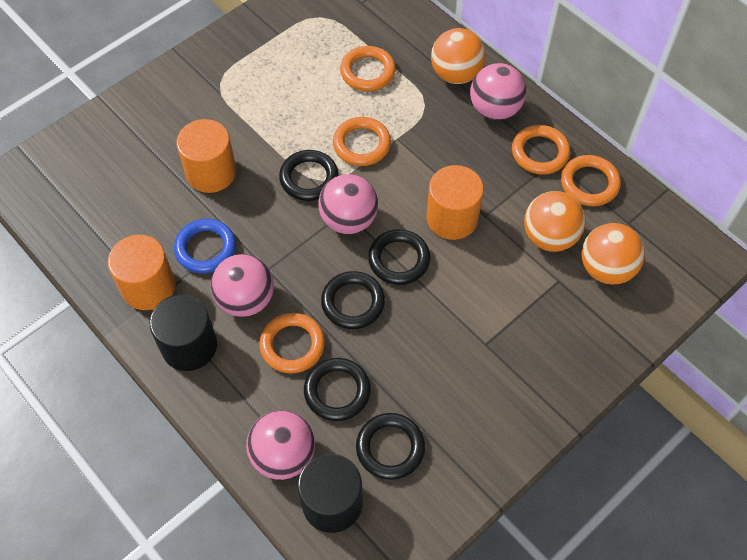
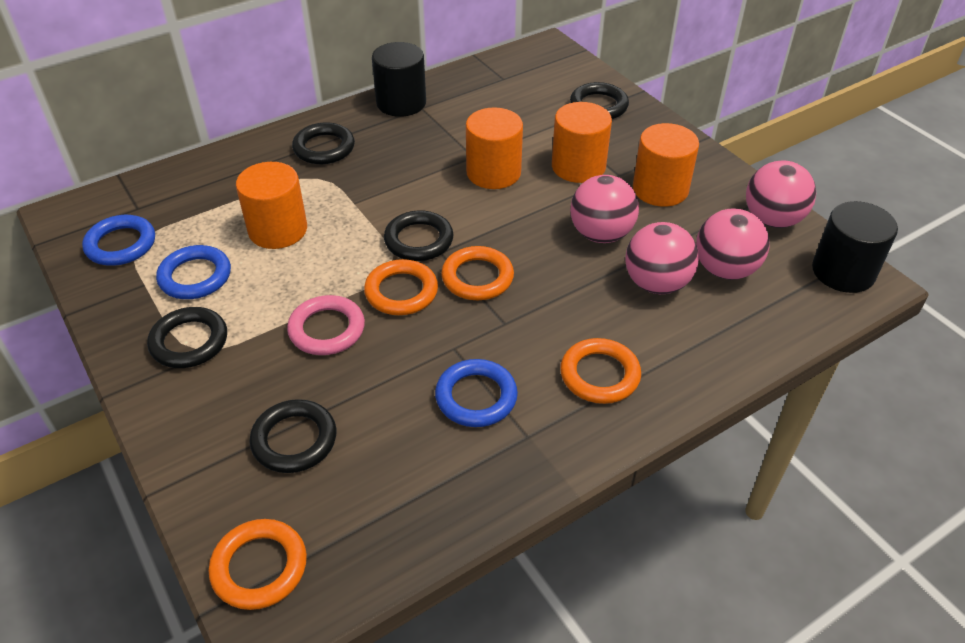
blue ring: 1 -> 3
orange ball: 3 -> 0
orange cylinder: 3 -> 4
orange ring: 5 -> 4
pink ring: 0 -> 1

